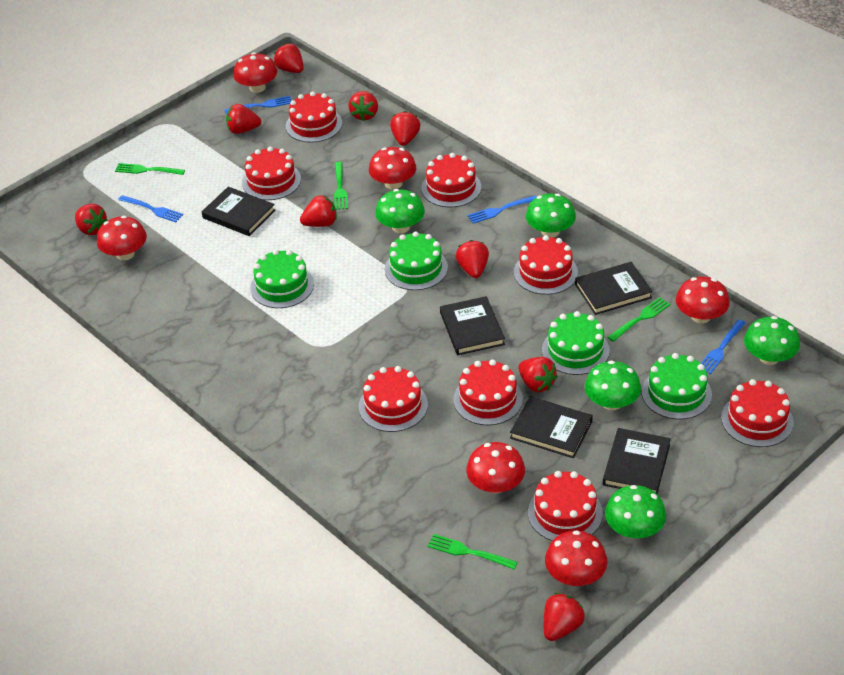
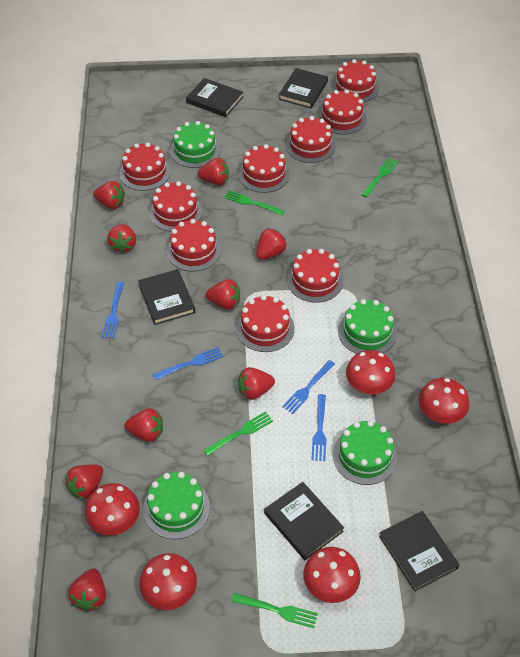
green mushroom: 5 -> 0
red cake: 8 -> 9
red mushroom: 6 -> 5

